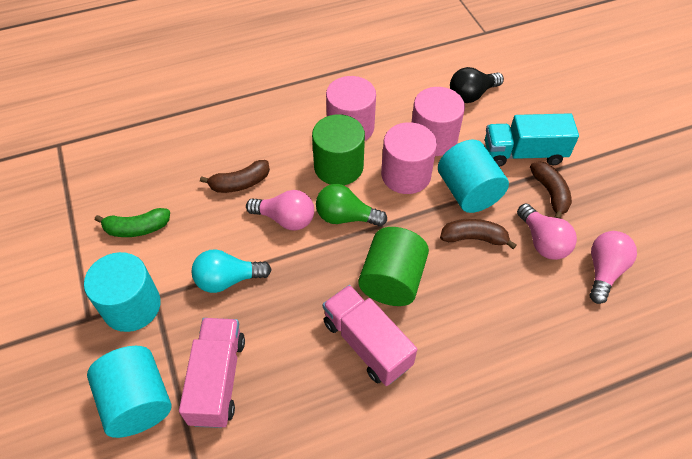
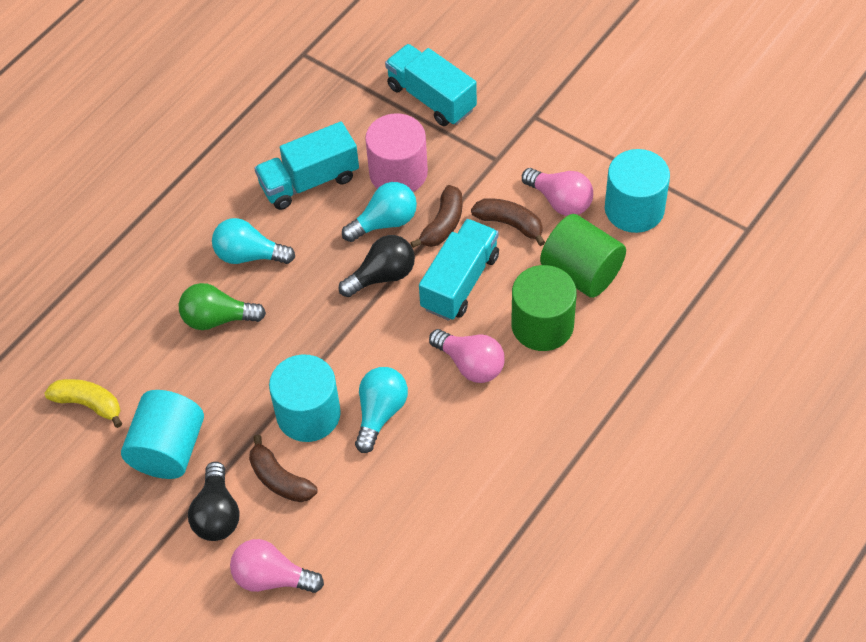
black light bulb: 1 -> 2
green banana: 1 -> 0
pink cylinder: 3 -> 1
pink truck: 2 -> 0
turquoise light bulb: 1 -> 3
turquoise truck: 1 -> 3
yellow banana: 0 -> 1

